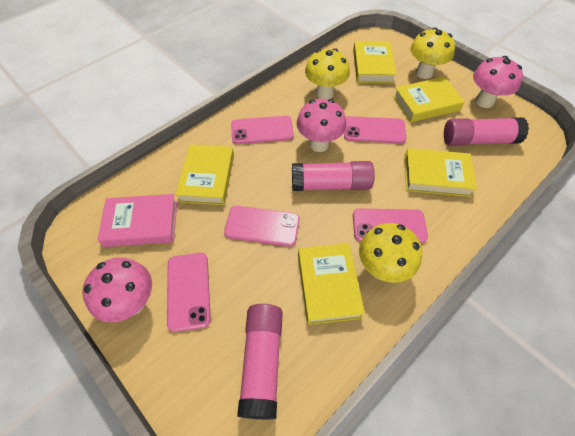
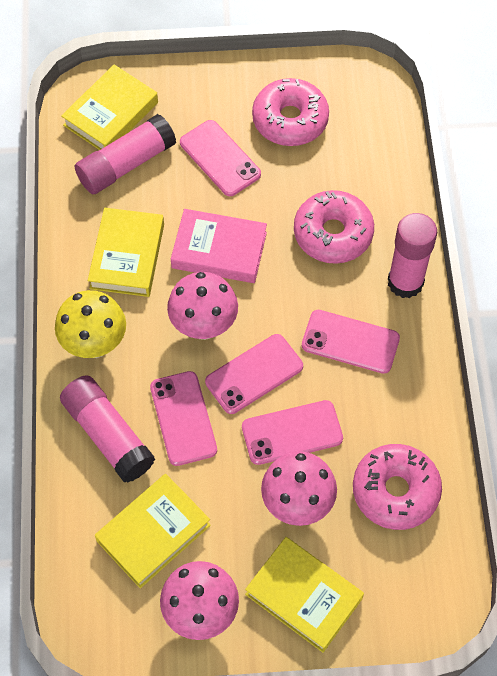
pink donut: 0 -> 3
yellow book: 5 -> 4
yellow mushroom: 3 -> 1

